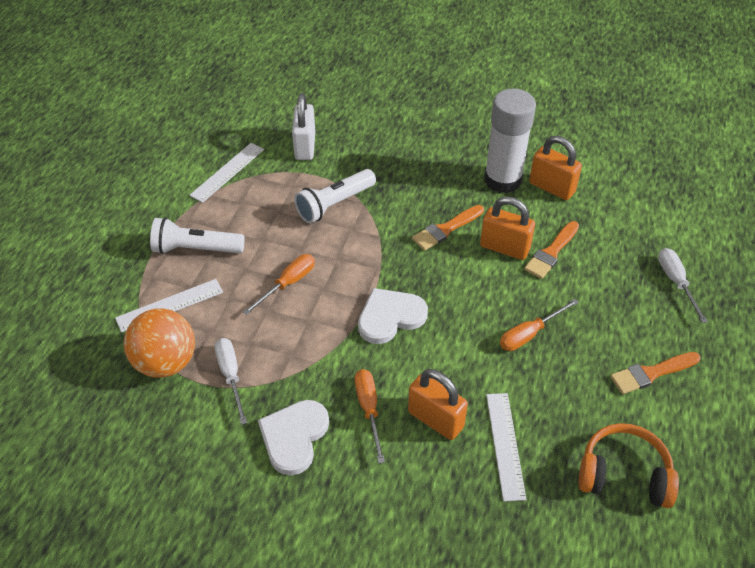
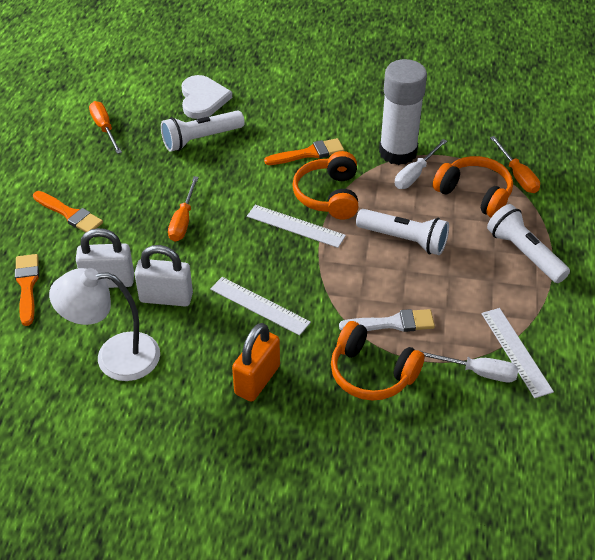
orange ball: 1 -> 0
orange headphones: 1 -> 3
orange padlock: 3 -> 1
white brush: 0 -> 1
white flashlight: 2 -> 3
white heart: 2 -> 1
white lamp: 0 -> 1
white padlock: 1 -> 2

